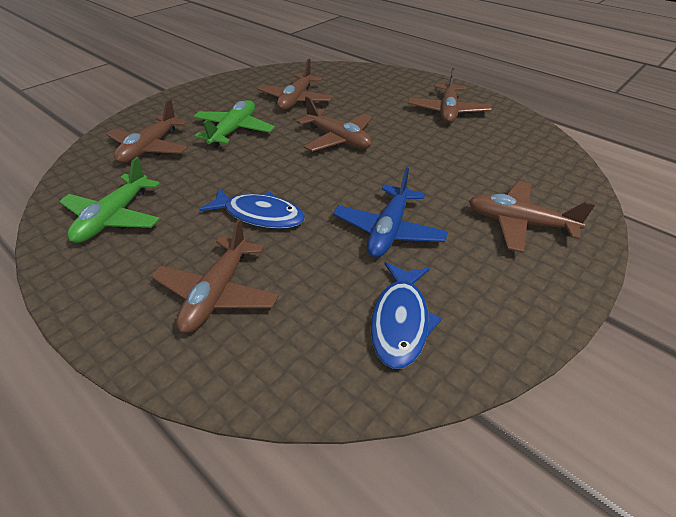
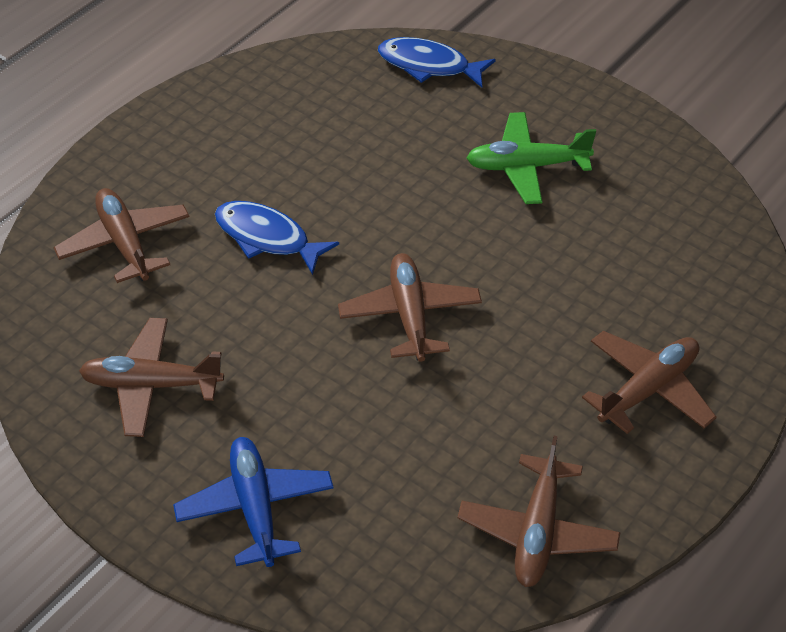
brown plane: 6 -> 5
green plane: 2 -> 1

